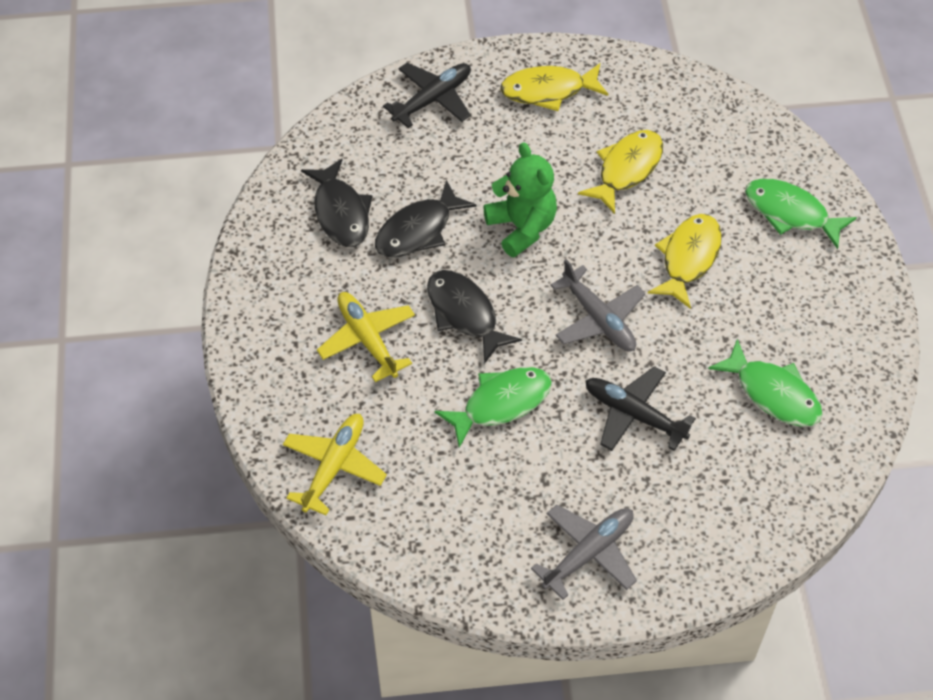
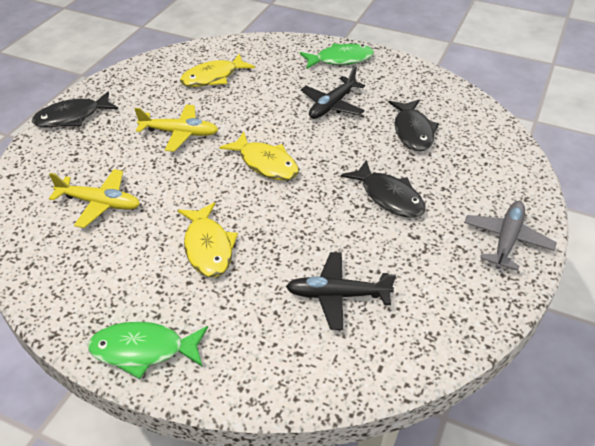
green fish: 3 -> 2
green teddy bear: 1 -> 0
grey plane: 2 -> 1

